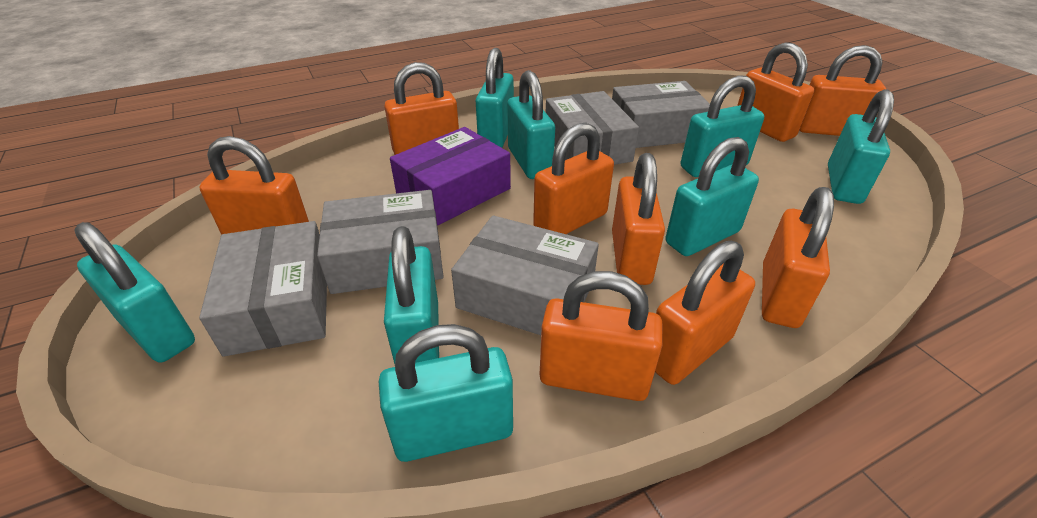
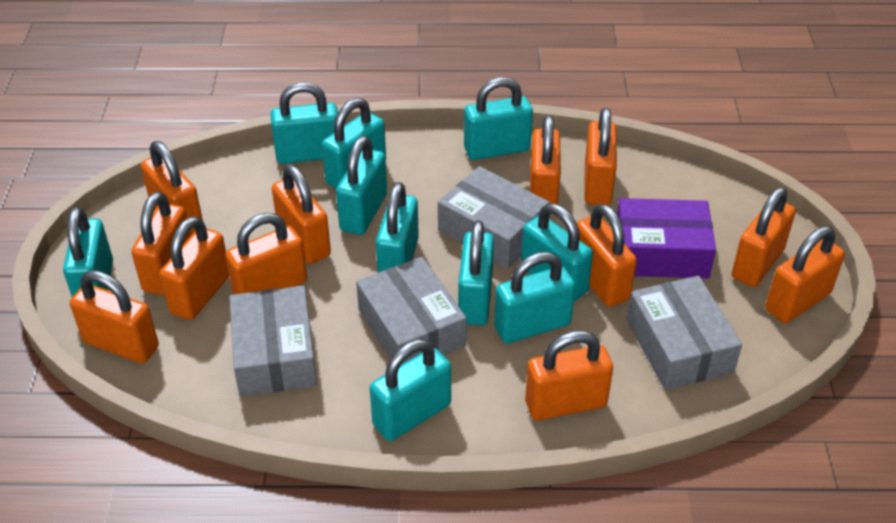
grey box: 5 -> 4
orange padlock: 9 -> 12
turquoise padlock: 8 -> 10

